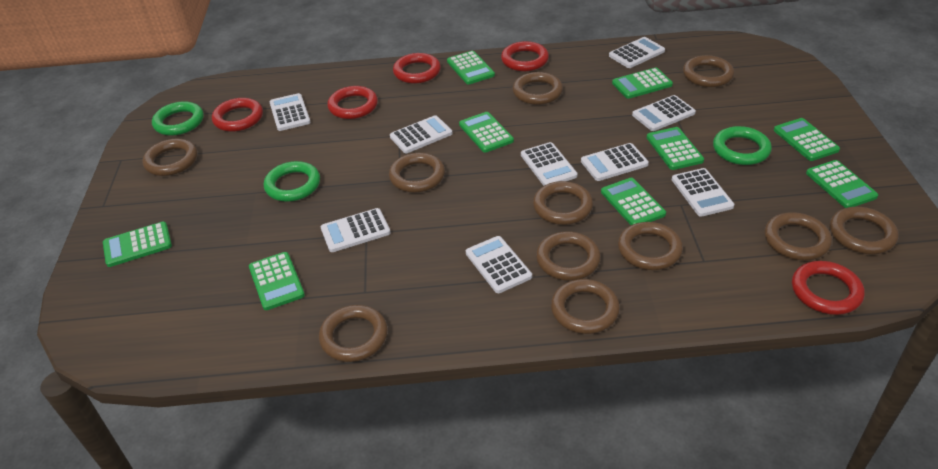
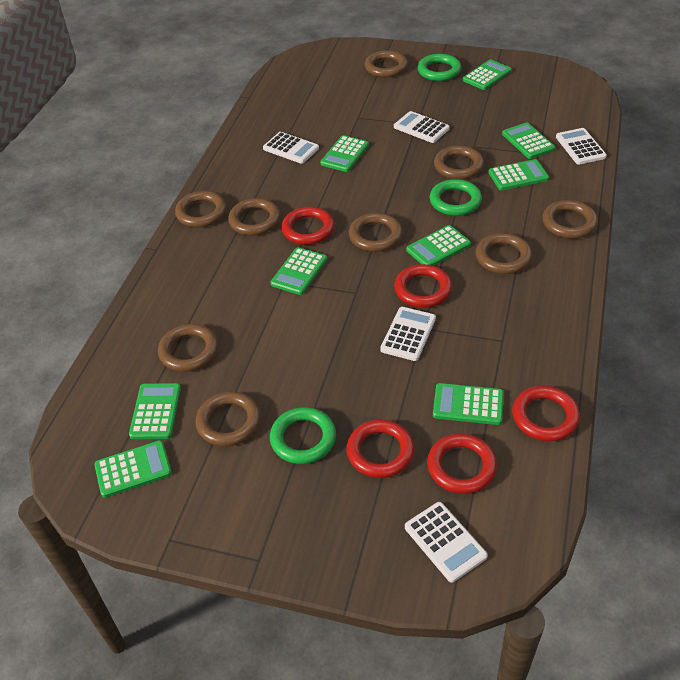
brown ring: 11 -> 9
white calculator: 9 -> 5

